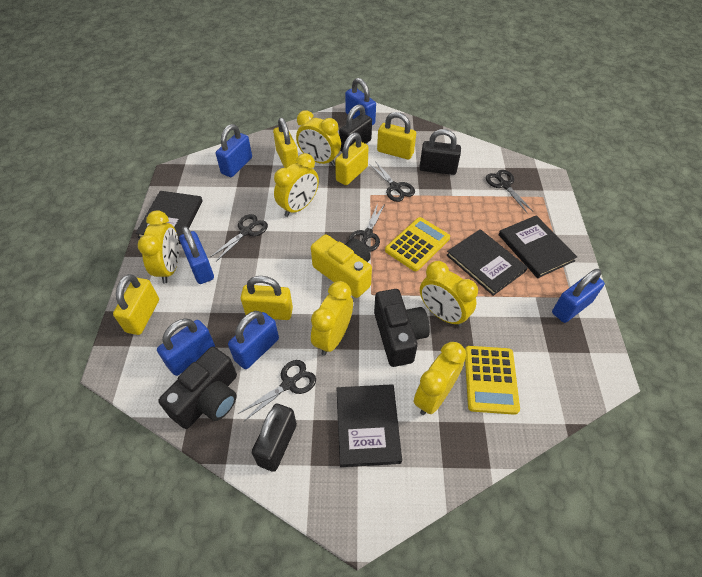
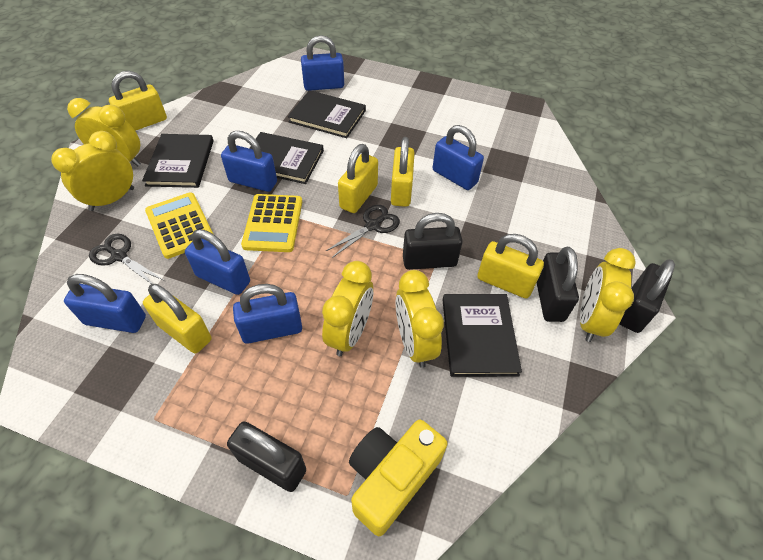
black camera: 2 -> 0
black padlock: 3 -> 4
black scissors: 5 -> 2
yellow clock: 6 -> 5

